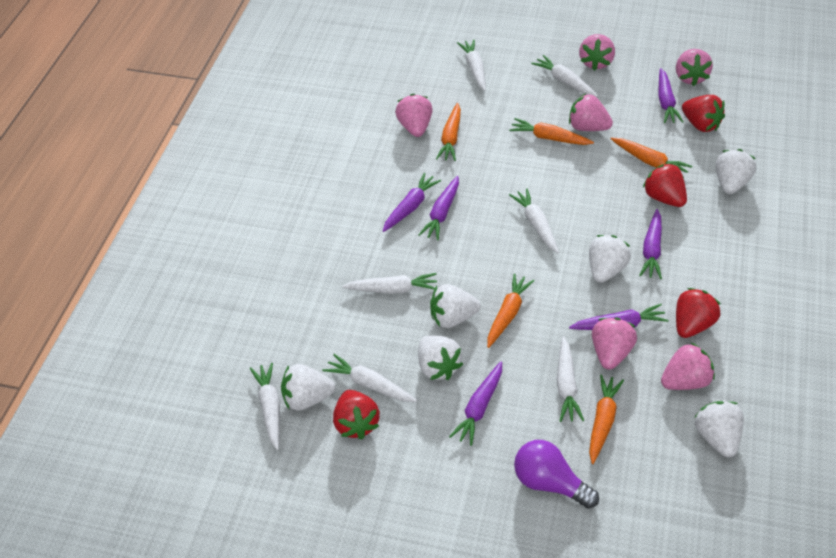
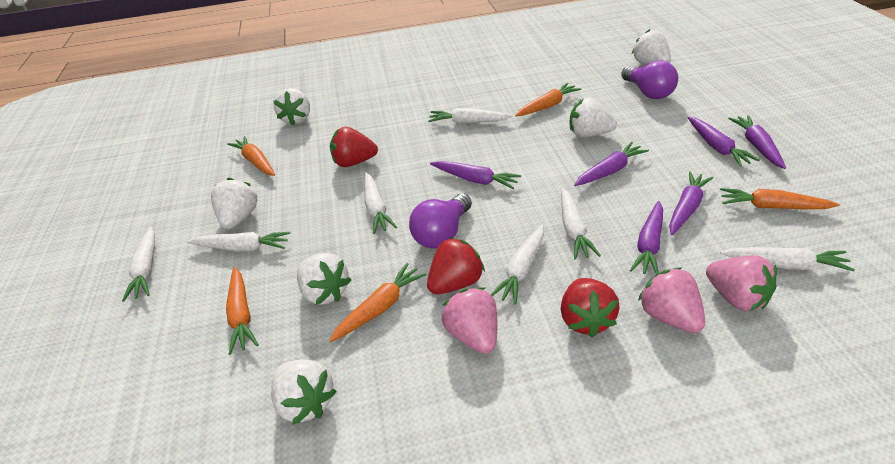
pink strawberry: 6 -> 3
purple light bulb: 1 -> 2
red strawberry: 4 -> 3

